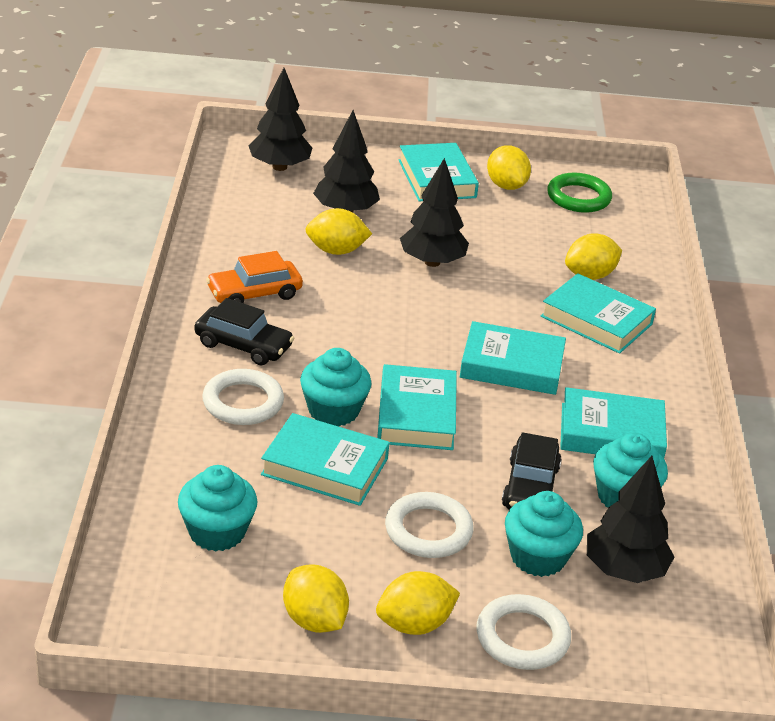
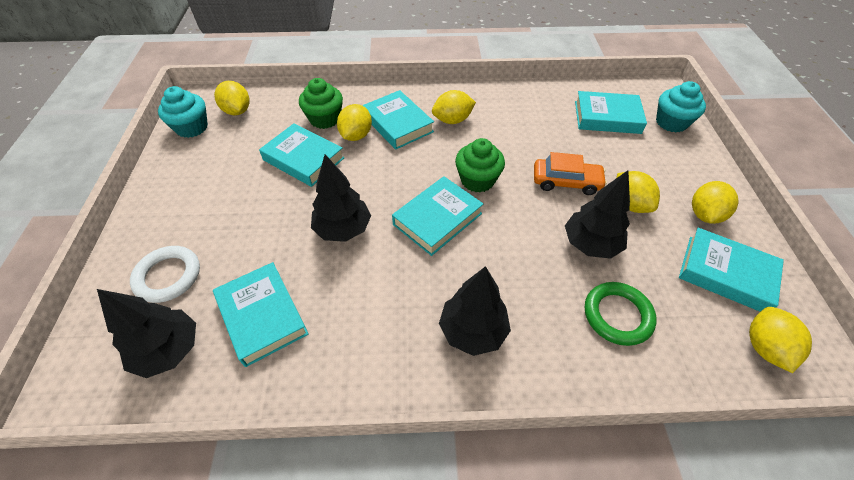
black car: 2 -> 0
green cupcake: 0 -> 2
turquoise cupcake: 4 -> 2
white ring: 3 -> 1
yellow lemon: 5 -> 6

